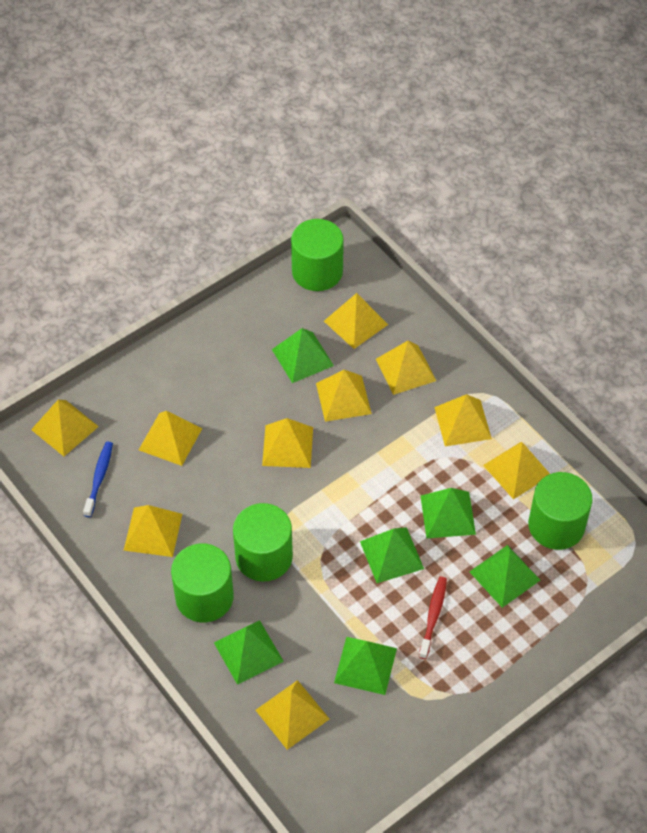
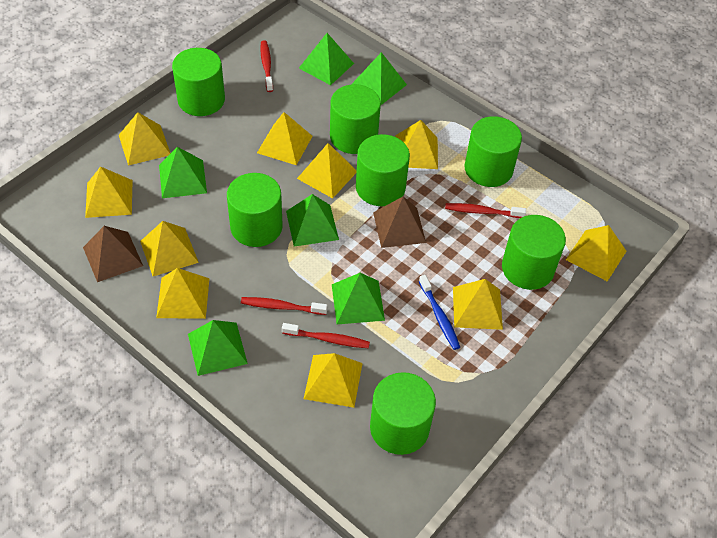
brown pyramid: 0 -> 2
green cylinder: 4 -> 7
red toothbrush: 1 -> 4

